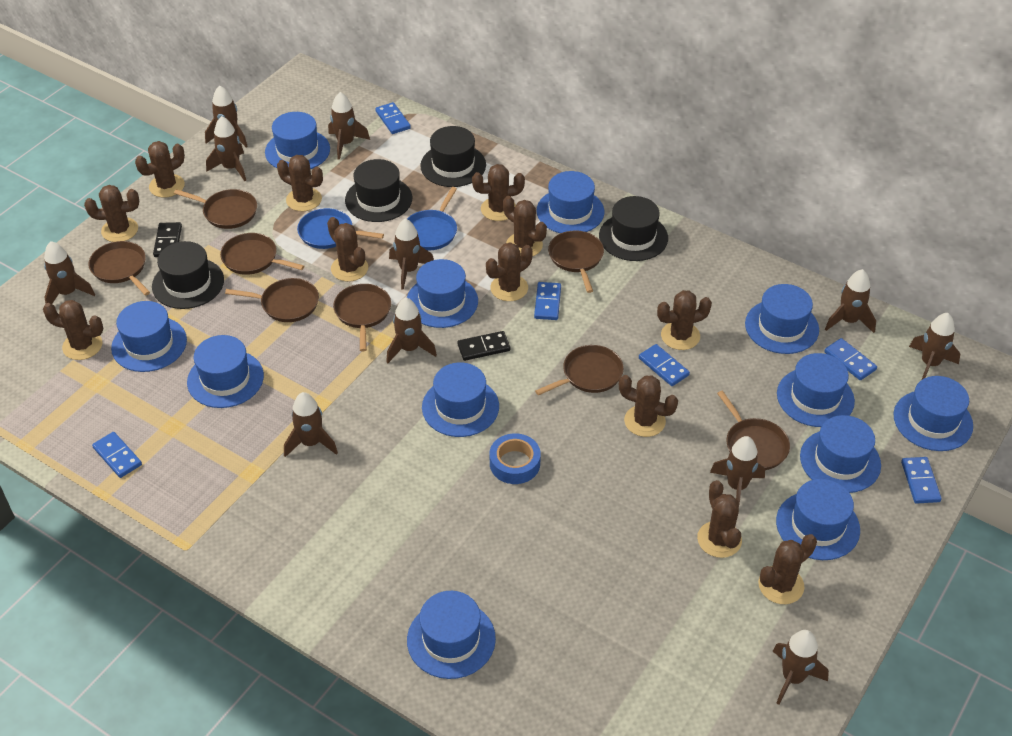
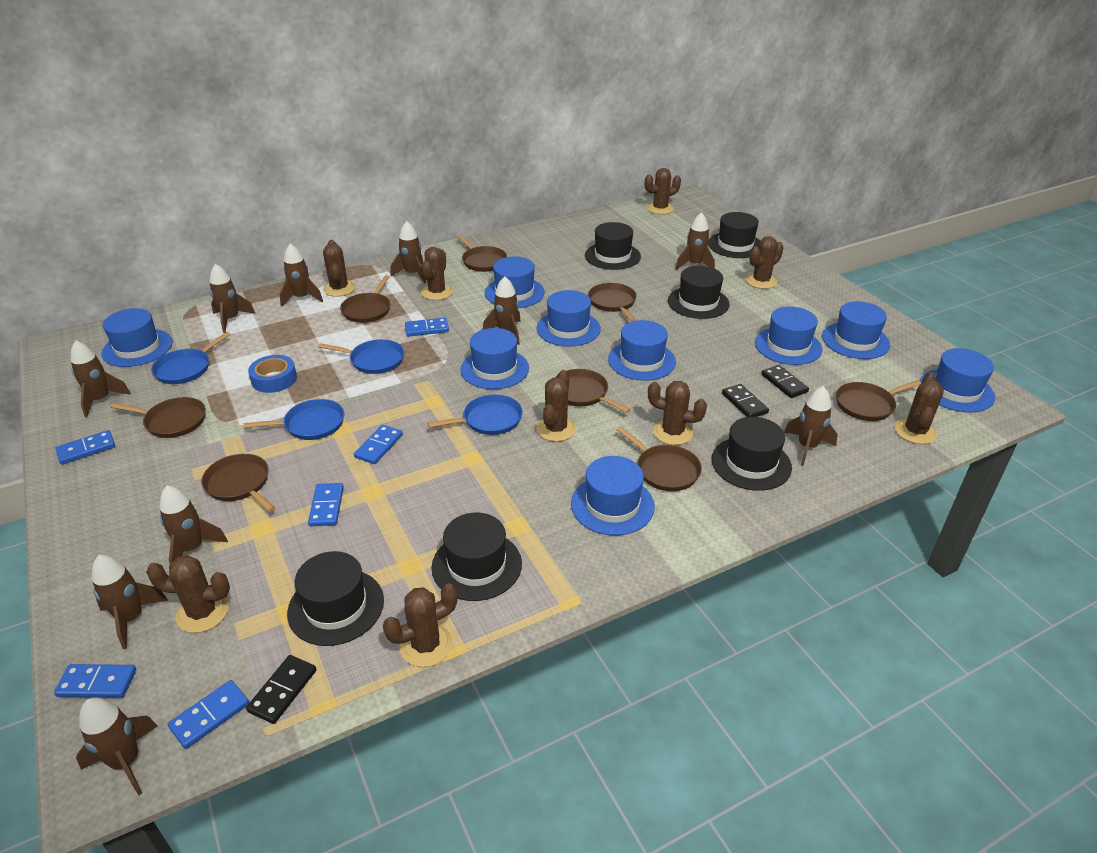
black domino: 2 -> 3
black hat: 4 -> 6
blue hat: 12 -> 9
blue pan: 2 -> 4
brown cactus: 12 -> 9
brown rocket: 11 -> 10

